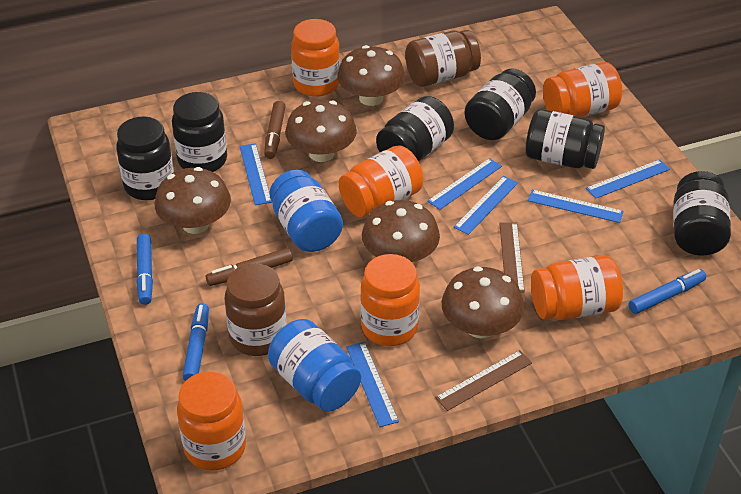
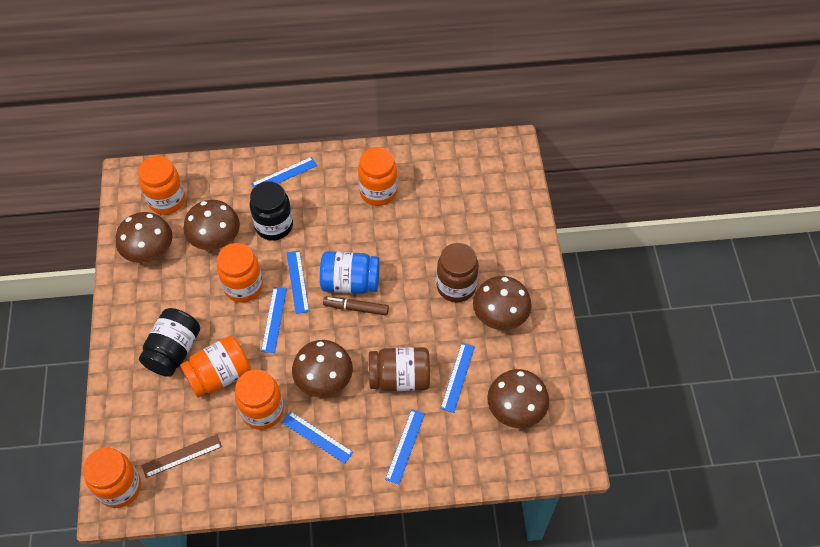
black jar: 6 -> 2
blue jar: 2 -> 1
blue marker: 3 -> 0
brown marker: 2 -> 1
brown ruler: 2 -> 1

